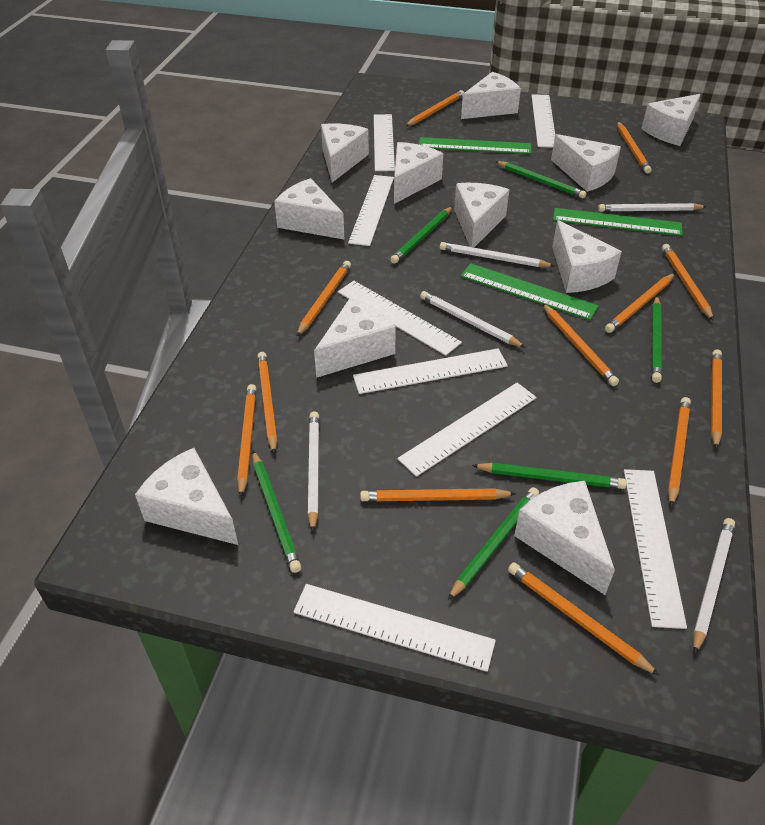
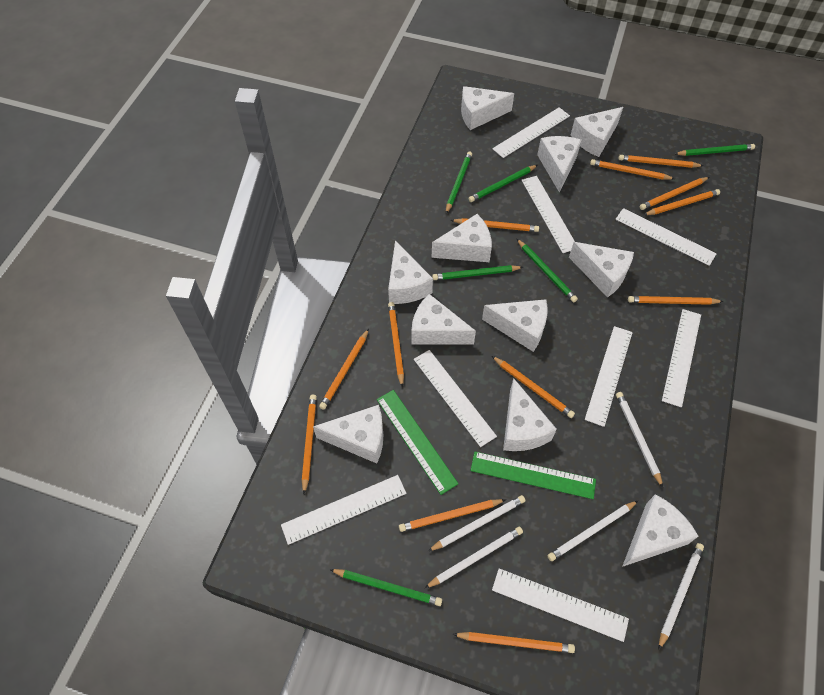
green ruler: 3 -> 2

